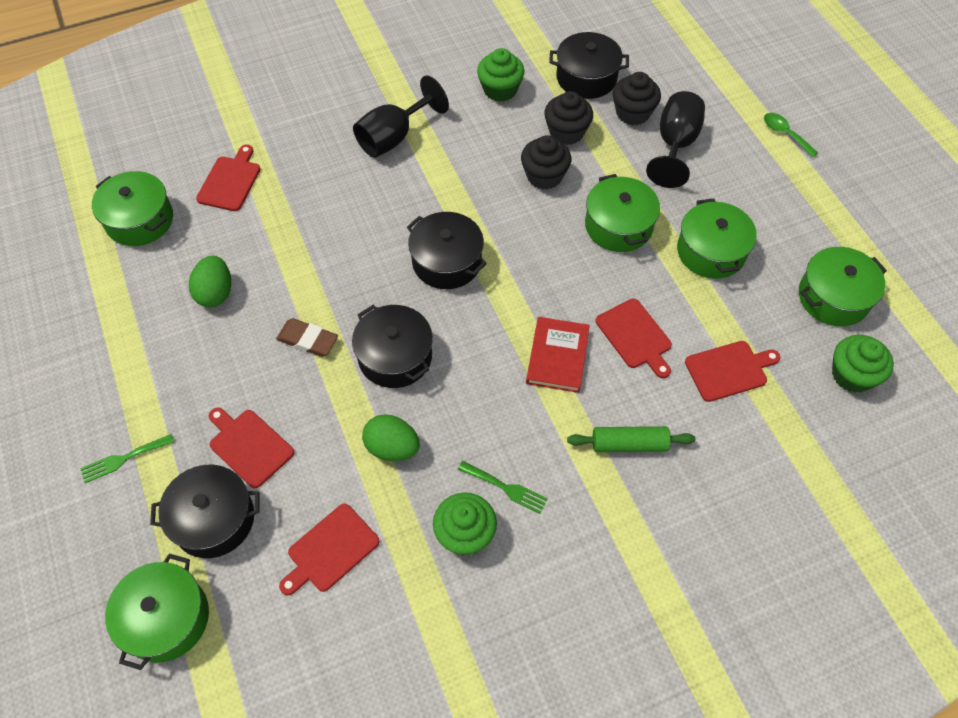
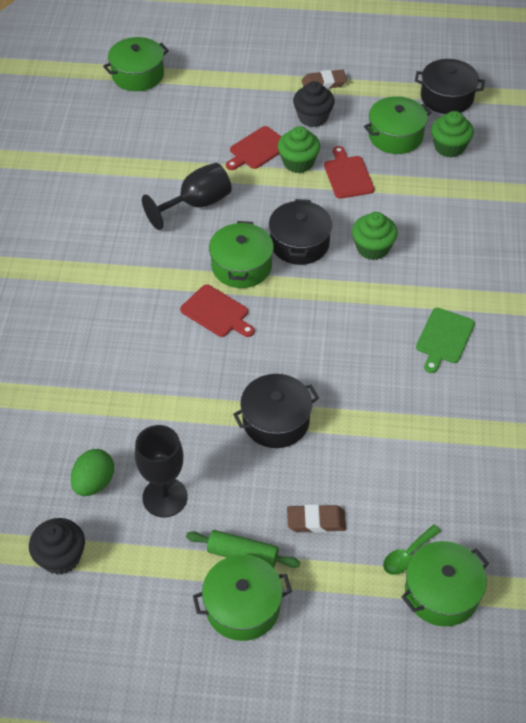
black cupcake: 3 -> 2
black pot: 4 -> 3
brown eraser: 1 -> 2
green cutting board: 0 -> 1
green egg: 2 -> 1
green fork: 2 -> 0
red book: 1 -> 0
red cutting board: 5 -> 3

